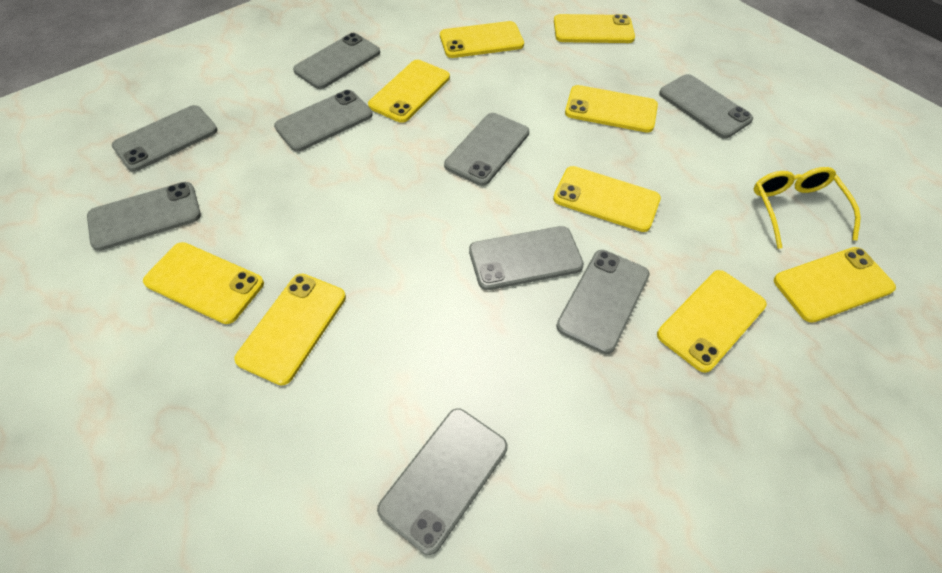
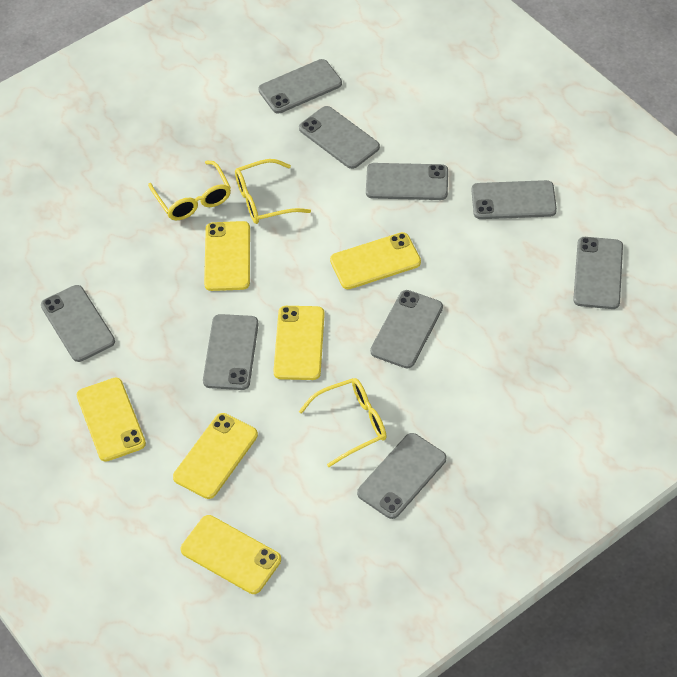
yellow glasses: 1 -> 3
yellow phone: 9 -> 6

